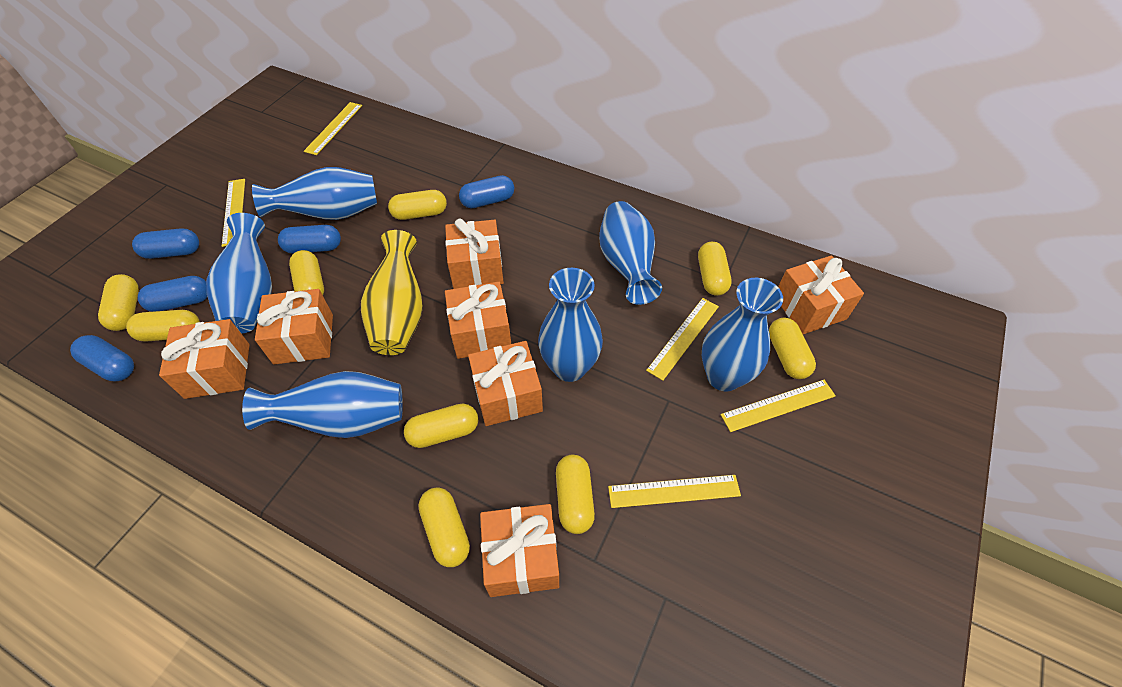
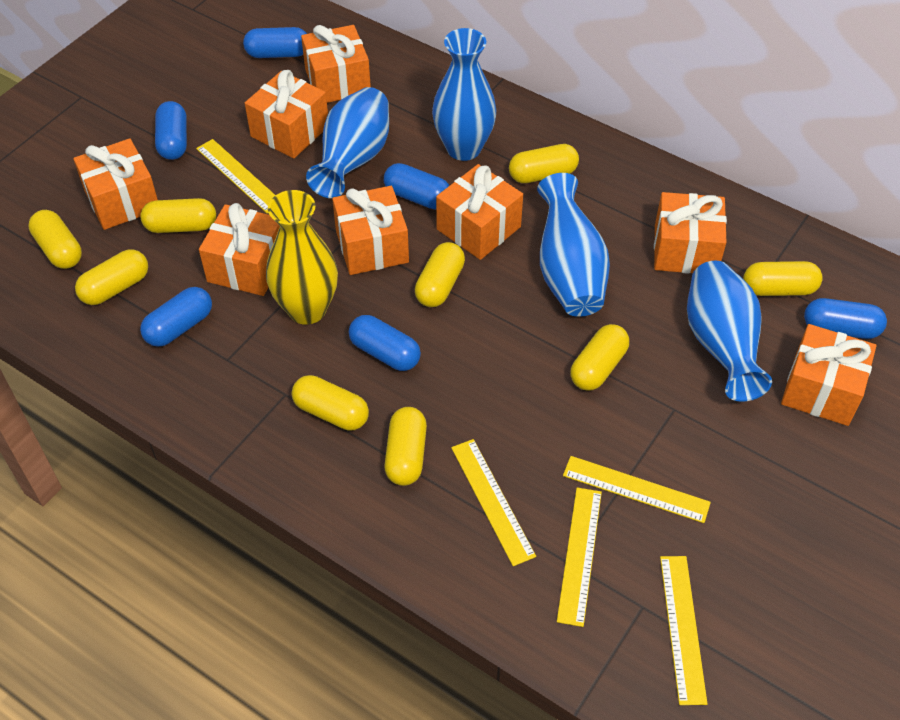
blue capsule: 5 -> 6
blue vase: 6 -> 4
orange gift: 7 -> 8

